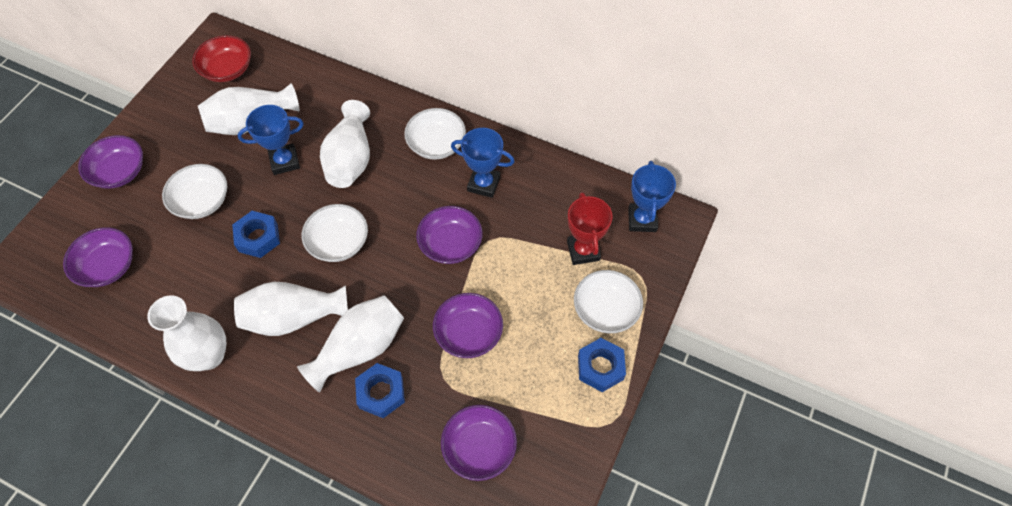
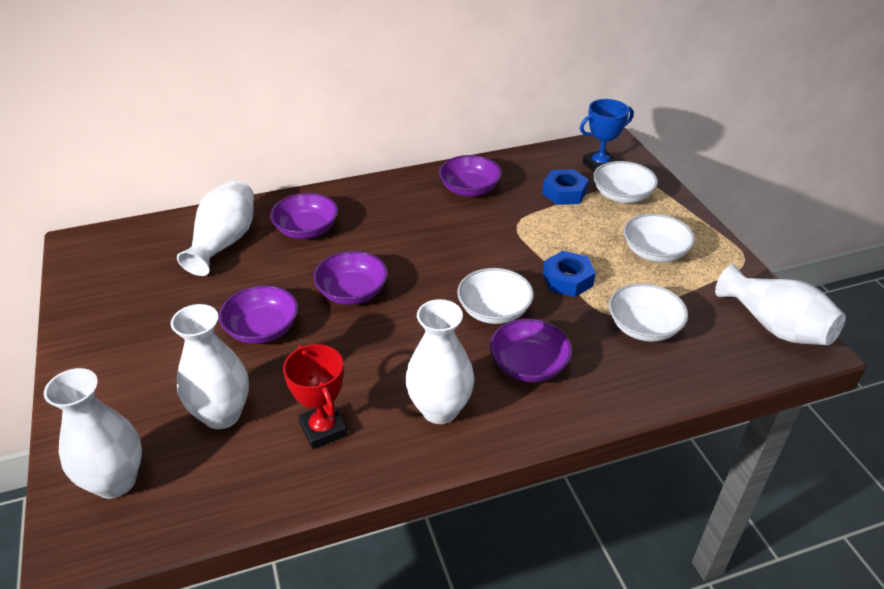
blue nut: 3 -> 2
blue trophy: 3 -> 1
red bowl: 1 -> 0

